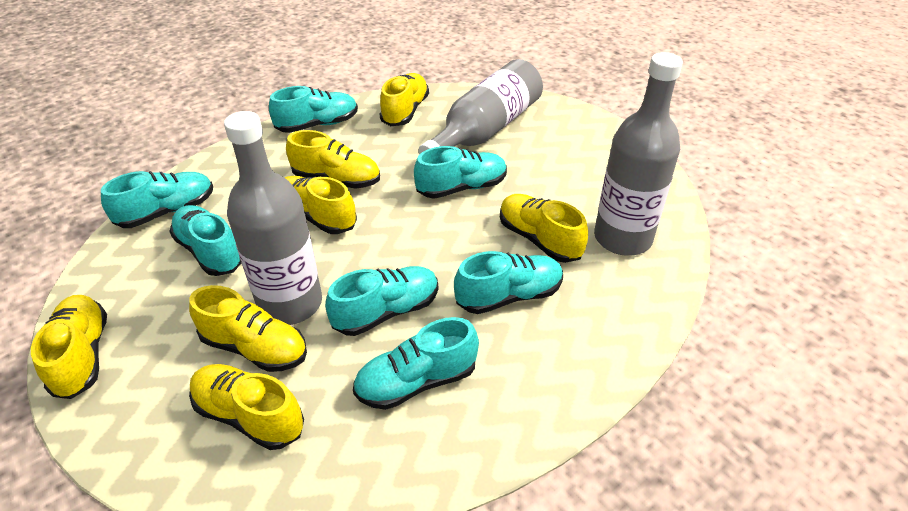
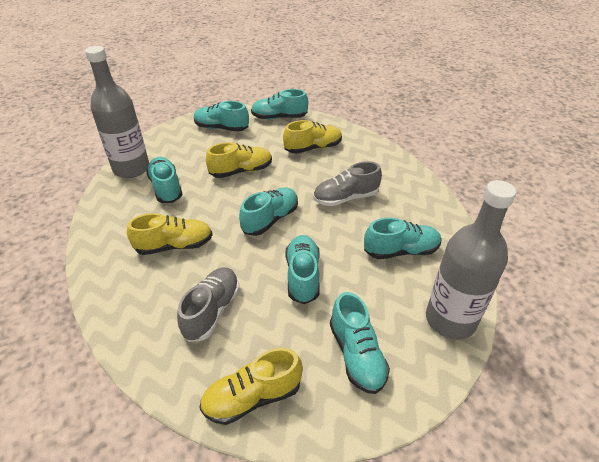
grey bottle: 3 -> 2
grey shoe: 0 -> 2
yellow shoe: 7 -> 4

